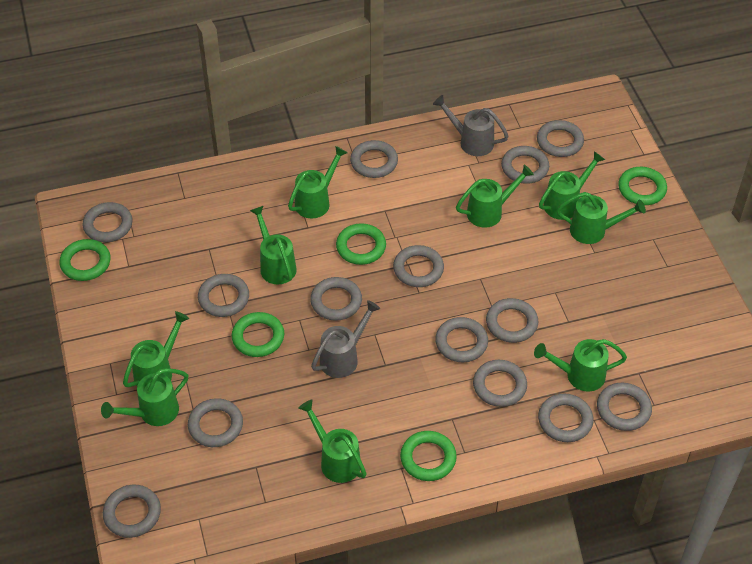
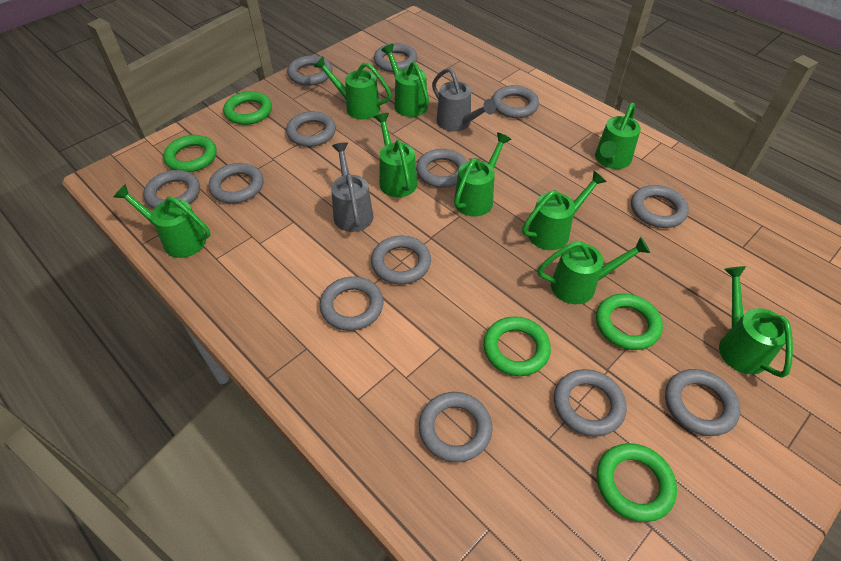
grey ring: 14 -> 13

